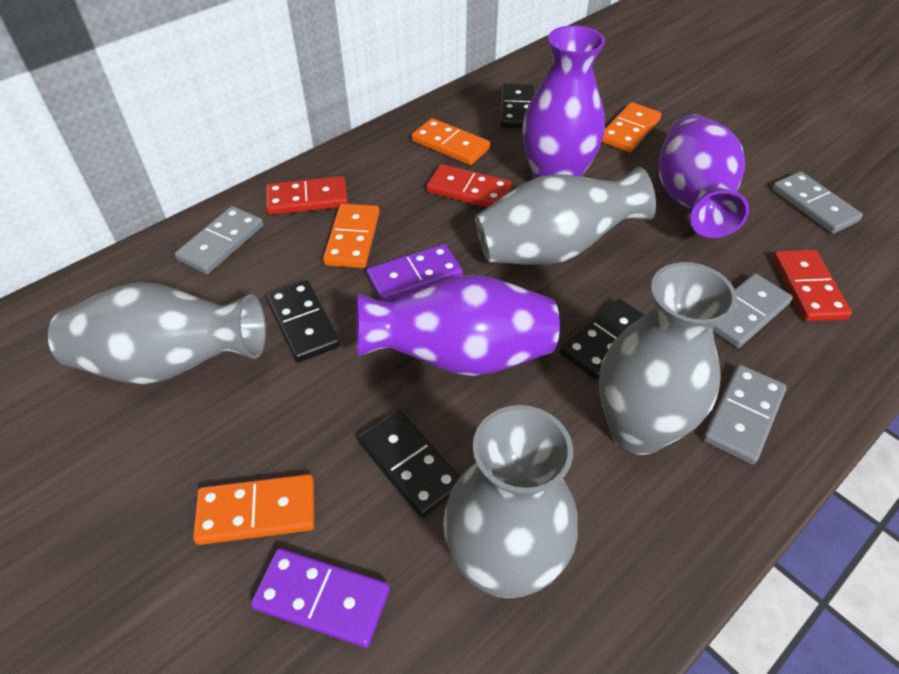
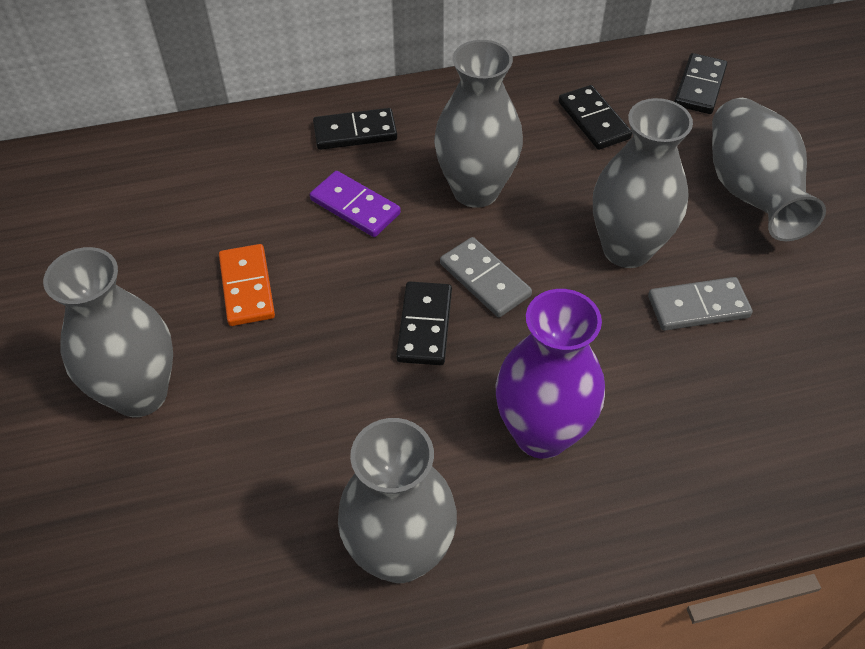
grey domino: 4 -> 2
grey vase: 4 -> 5
orange domino: 4 -> 1
purple domino: 2 -> 1
purple vase: 3 -> 1
red domino: 3 -> 0

